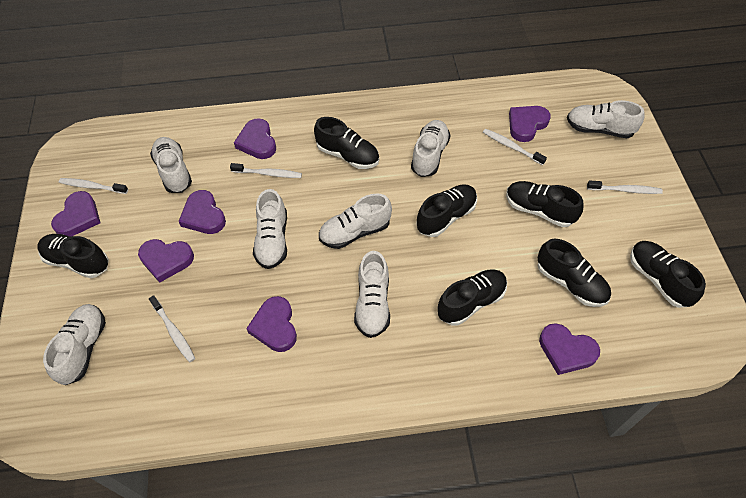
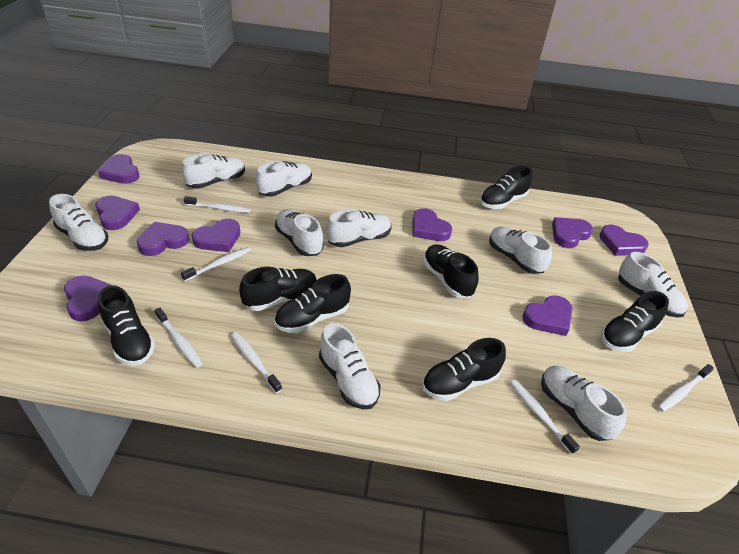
purple heart: 7 -> 9
white shoe: 7 -> 9
white toothbrush: 5 -> 6

